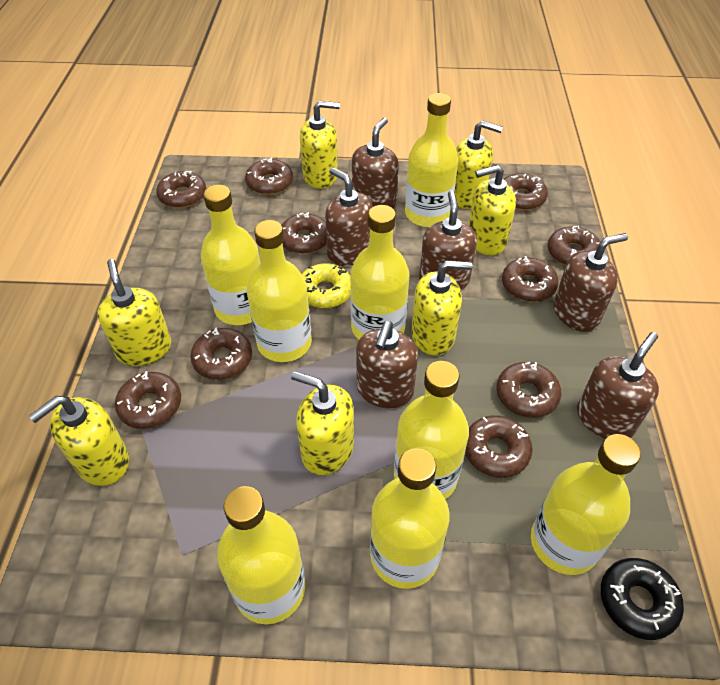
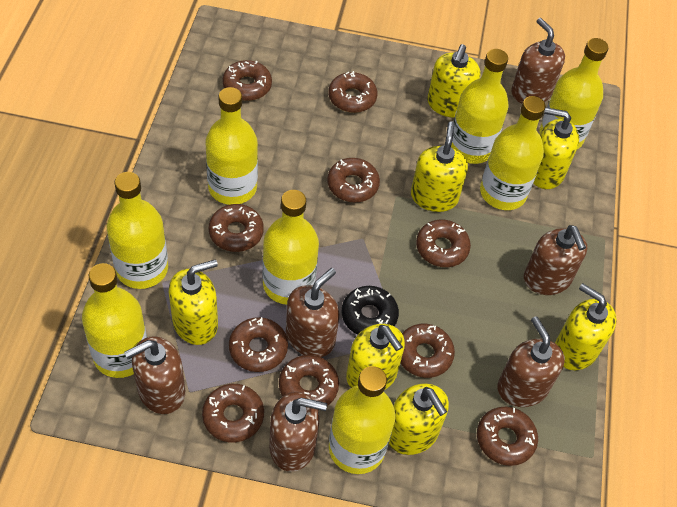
yellow donut: 1 -> 0

